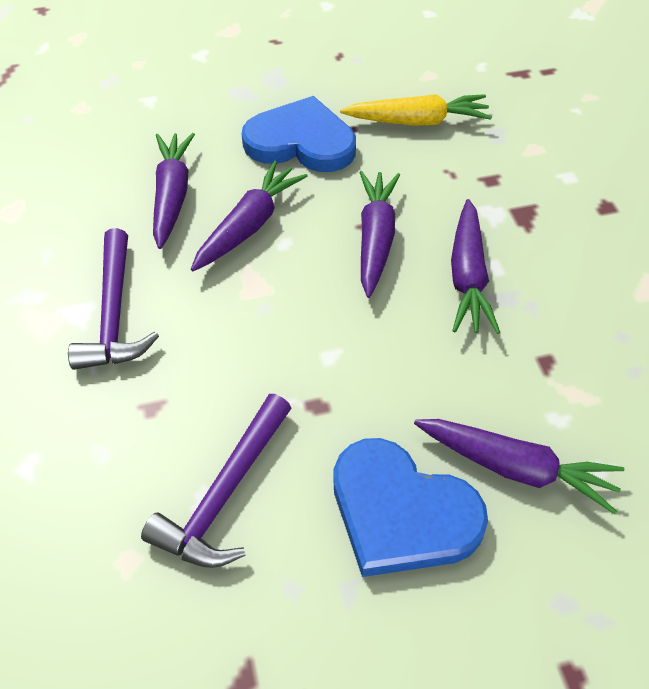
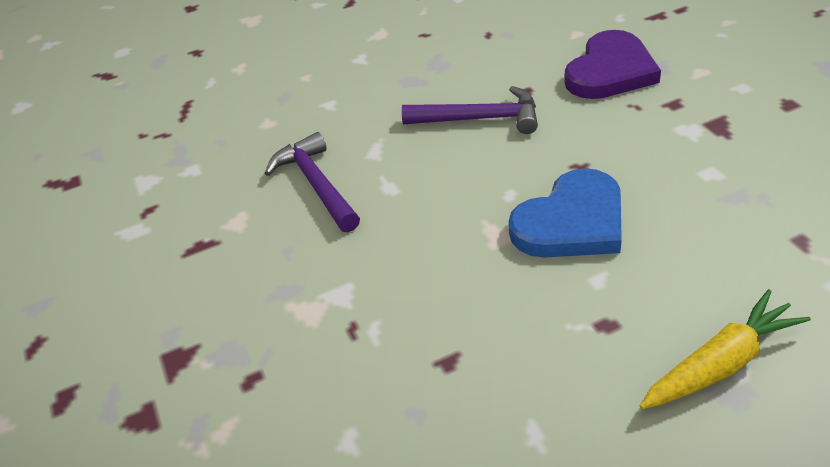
blue heart: 2 -> 1
purple carrot: 5 -> 0
purple heart: 0 -> 1

